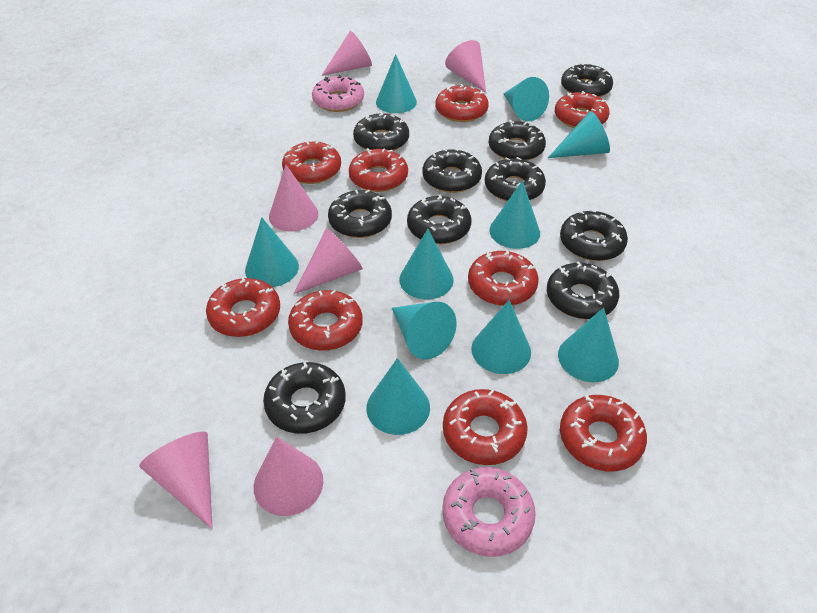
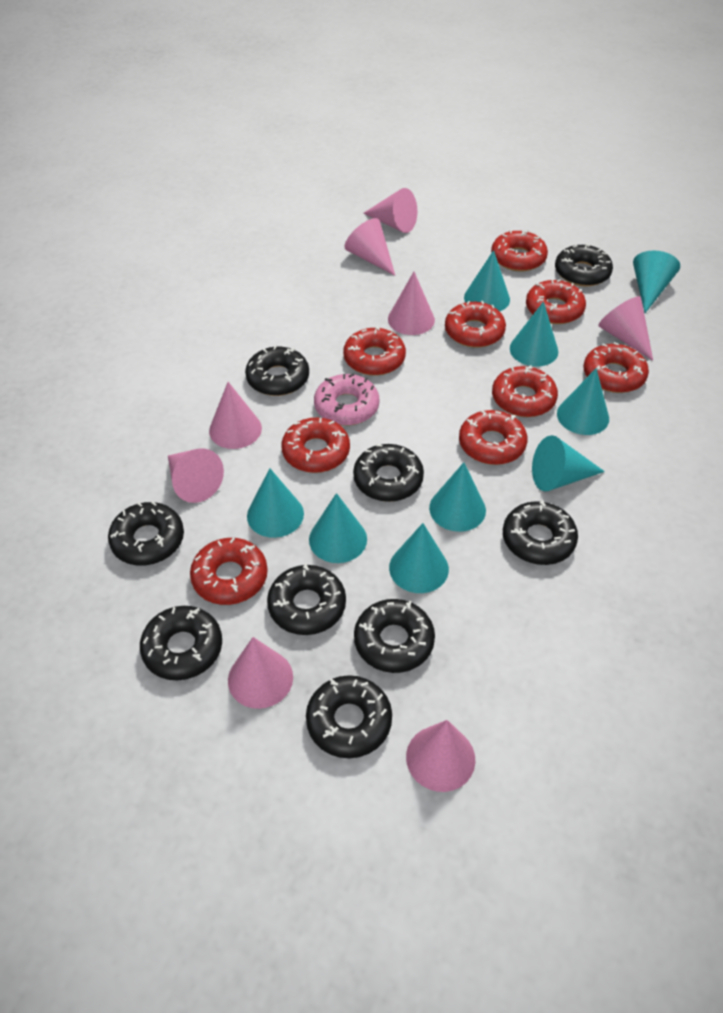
black donut: 10 -> 9
pink cone: 6 -> 8
pink donut: 2 -> 1
turquoise cone: 10 -> 9

